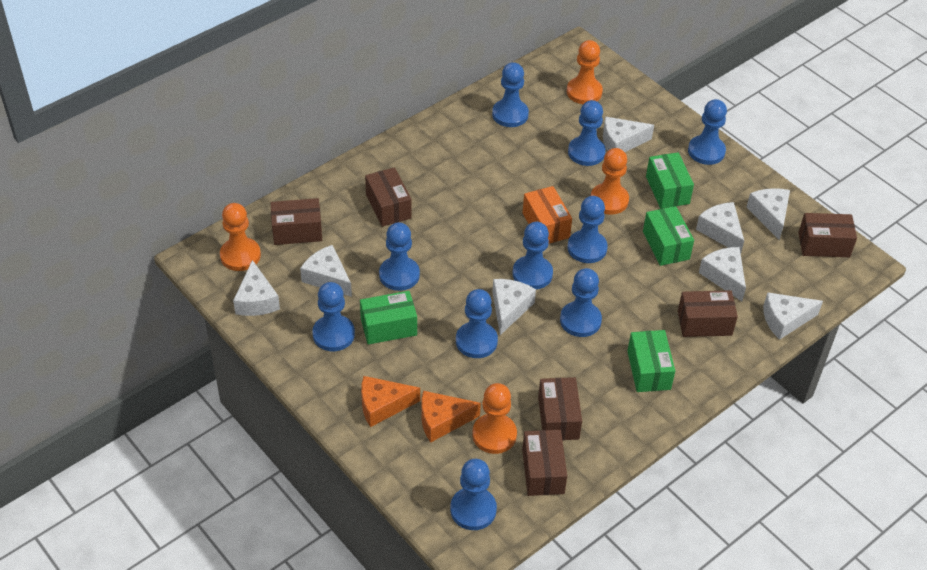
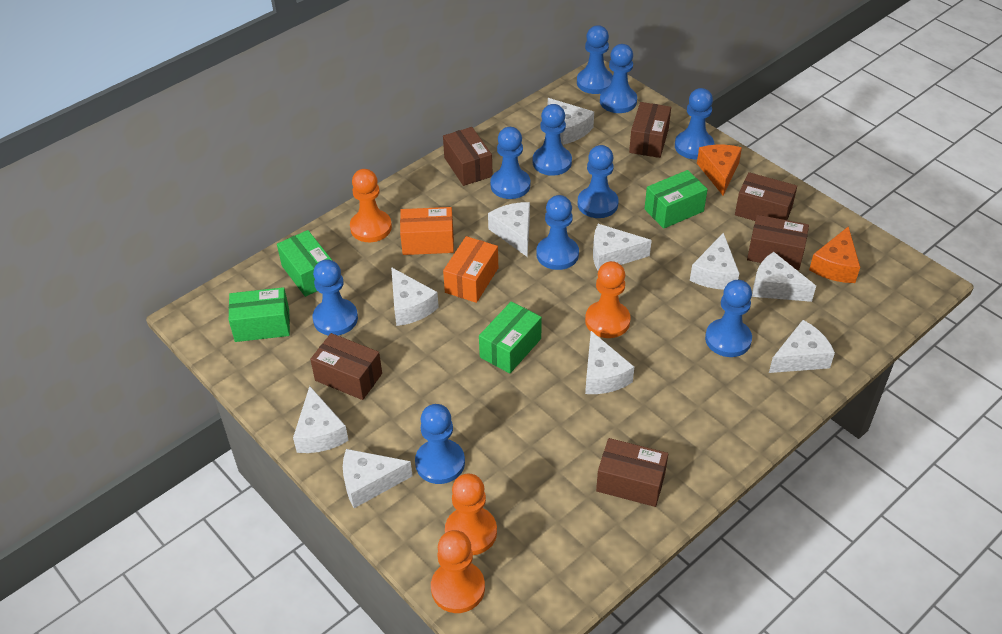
orange box: 1 -> 2
white cheese: 8 -> 10

